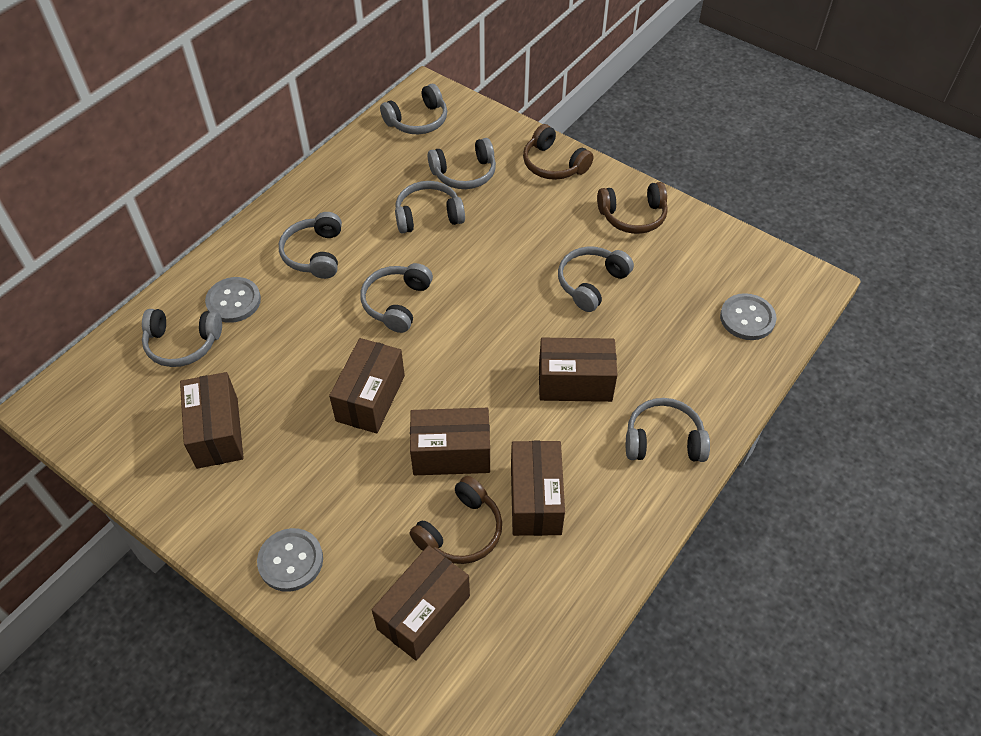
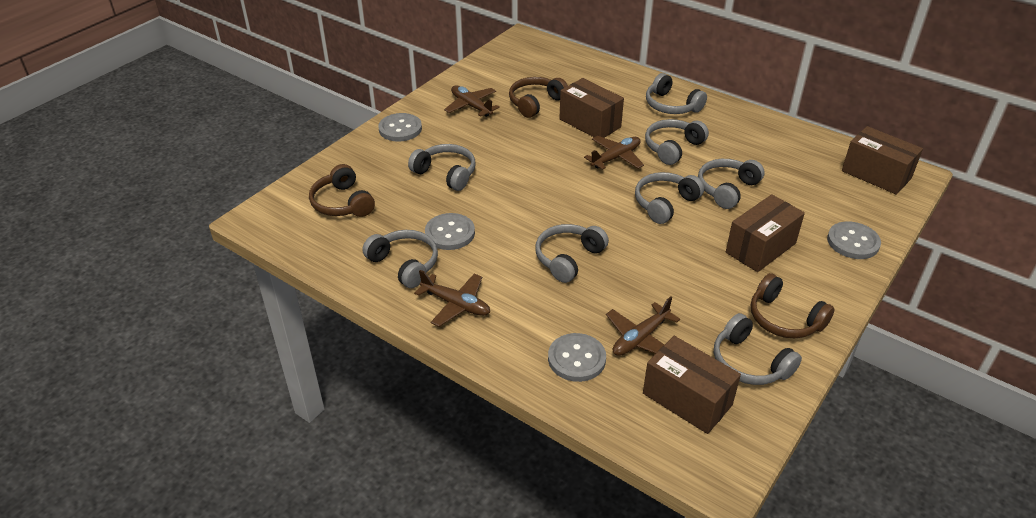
brown box: 6 -> 4
brown plane: 0 -> 4
grey button: 3 -> 4

